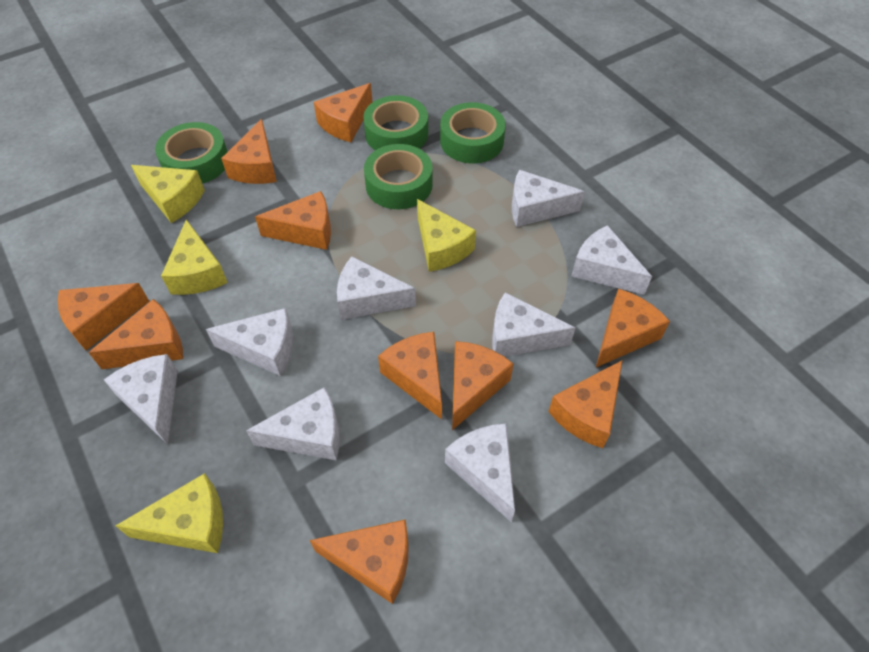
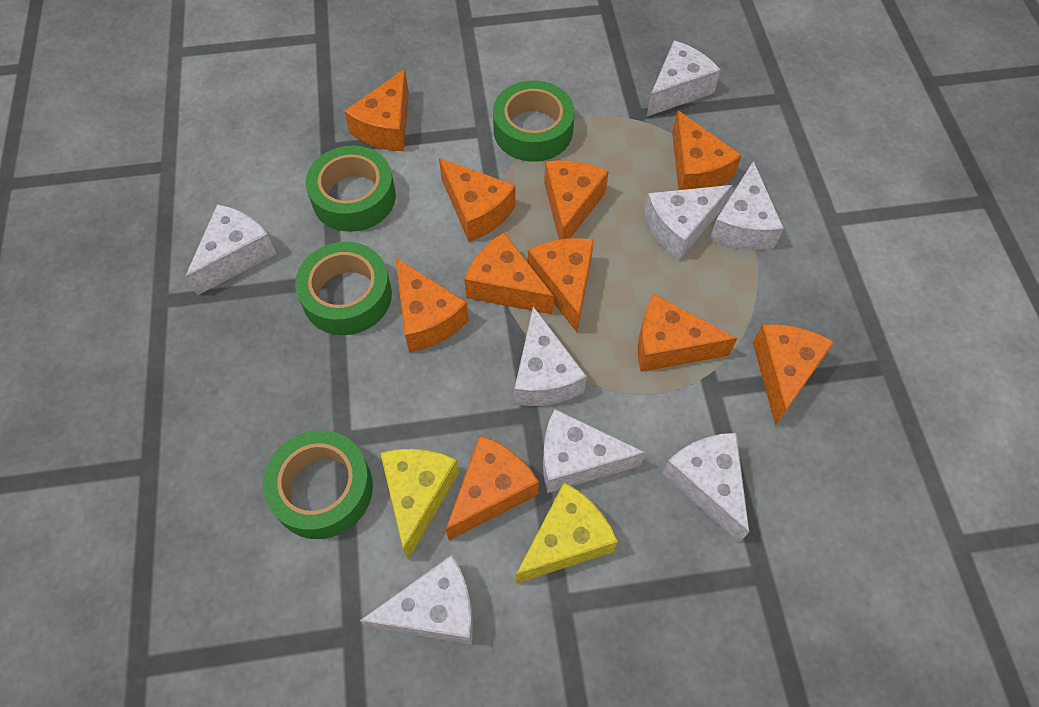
yellow cheese: 4 -> 2

